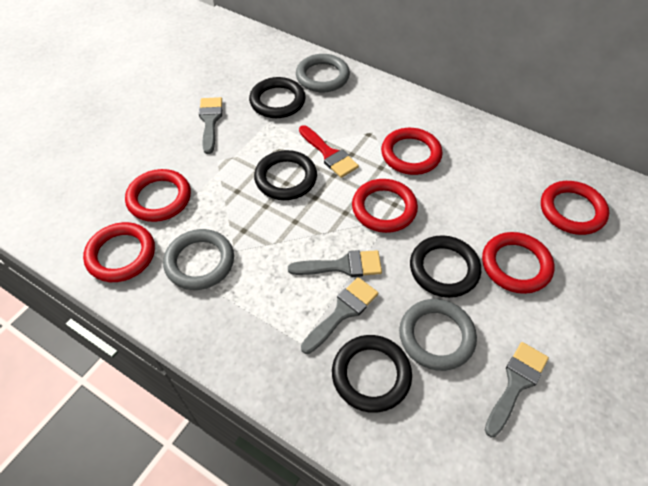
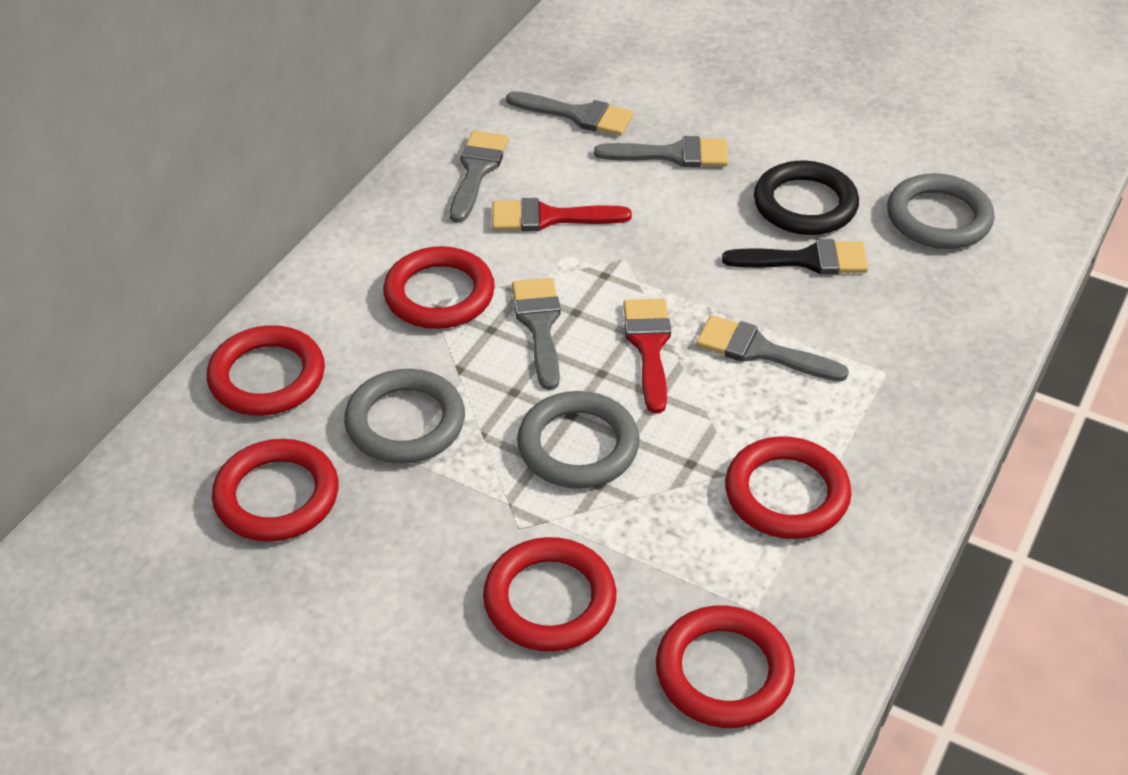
black brush: 0 -> 1
black ring: 4 -> 1
grey brush: 4 -> 5
red brush: 1 -> 2

